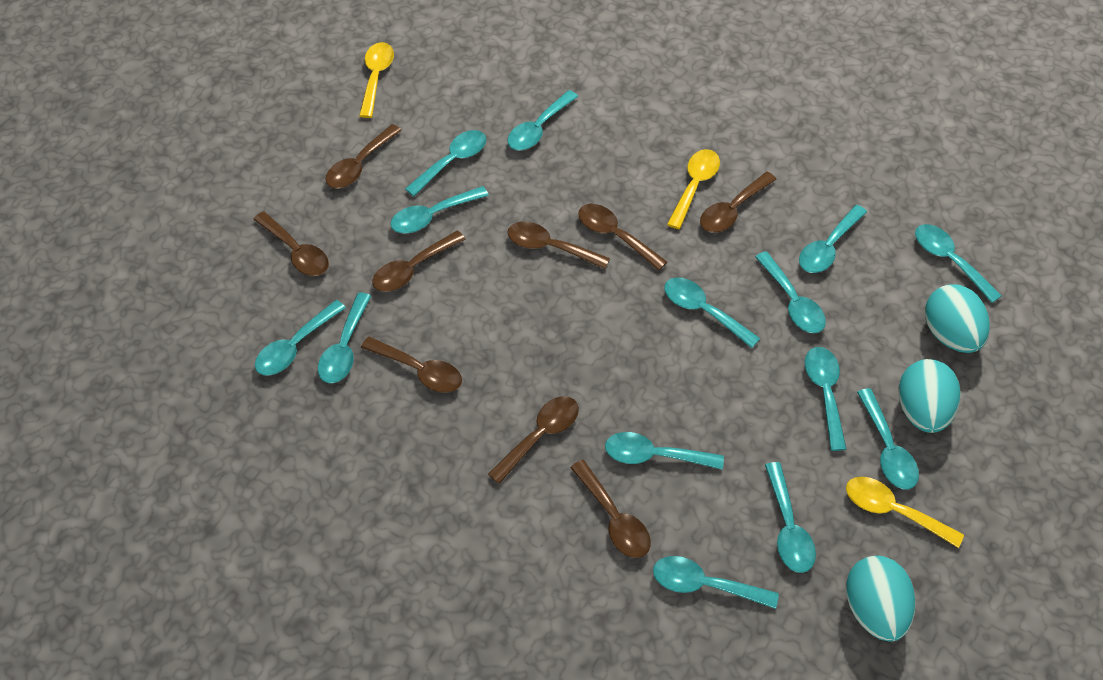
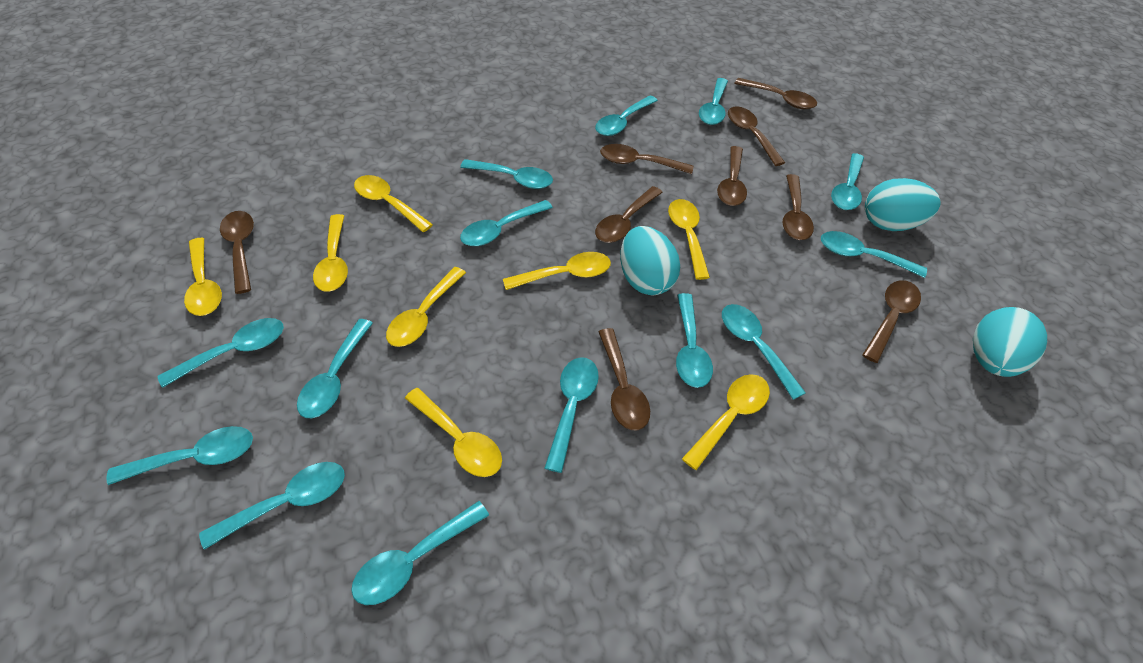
yellow spoon: 3 -> 8

